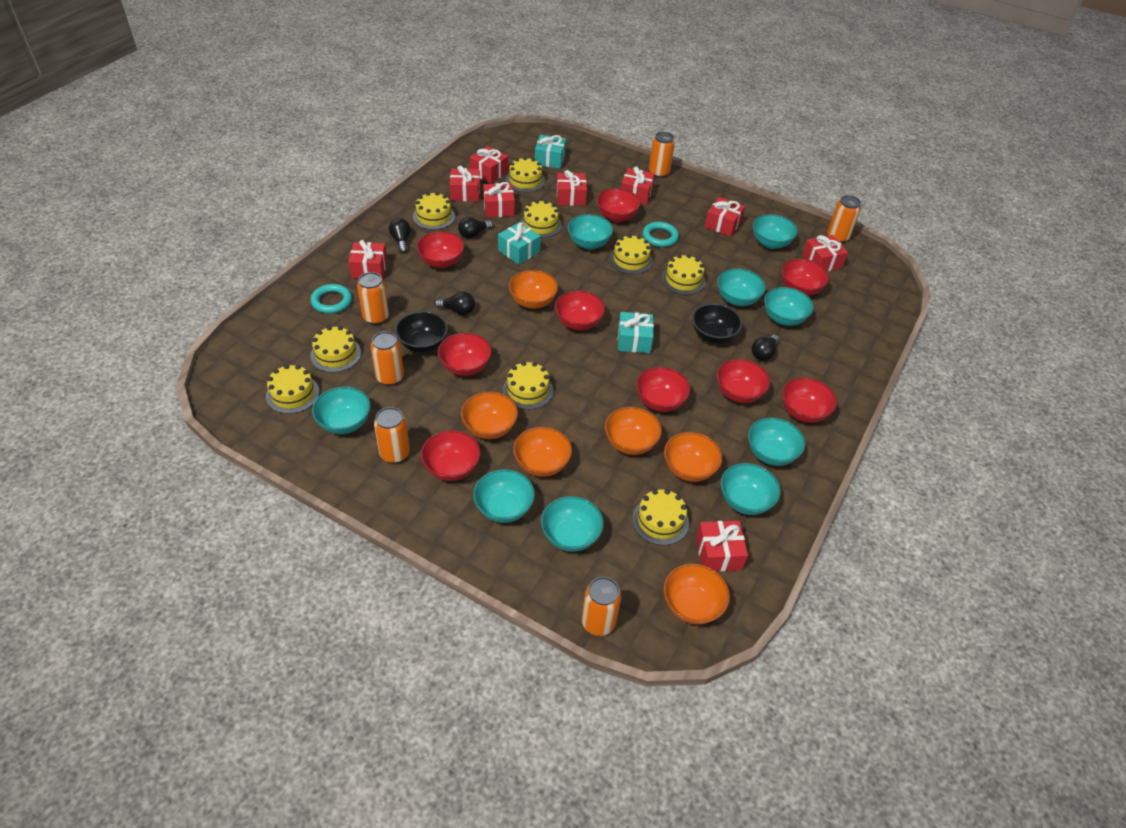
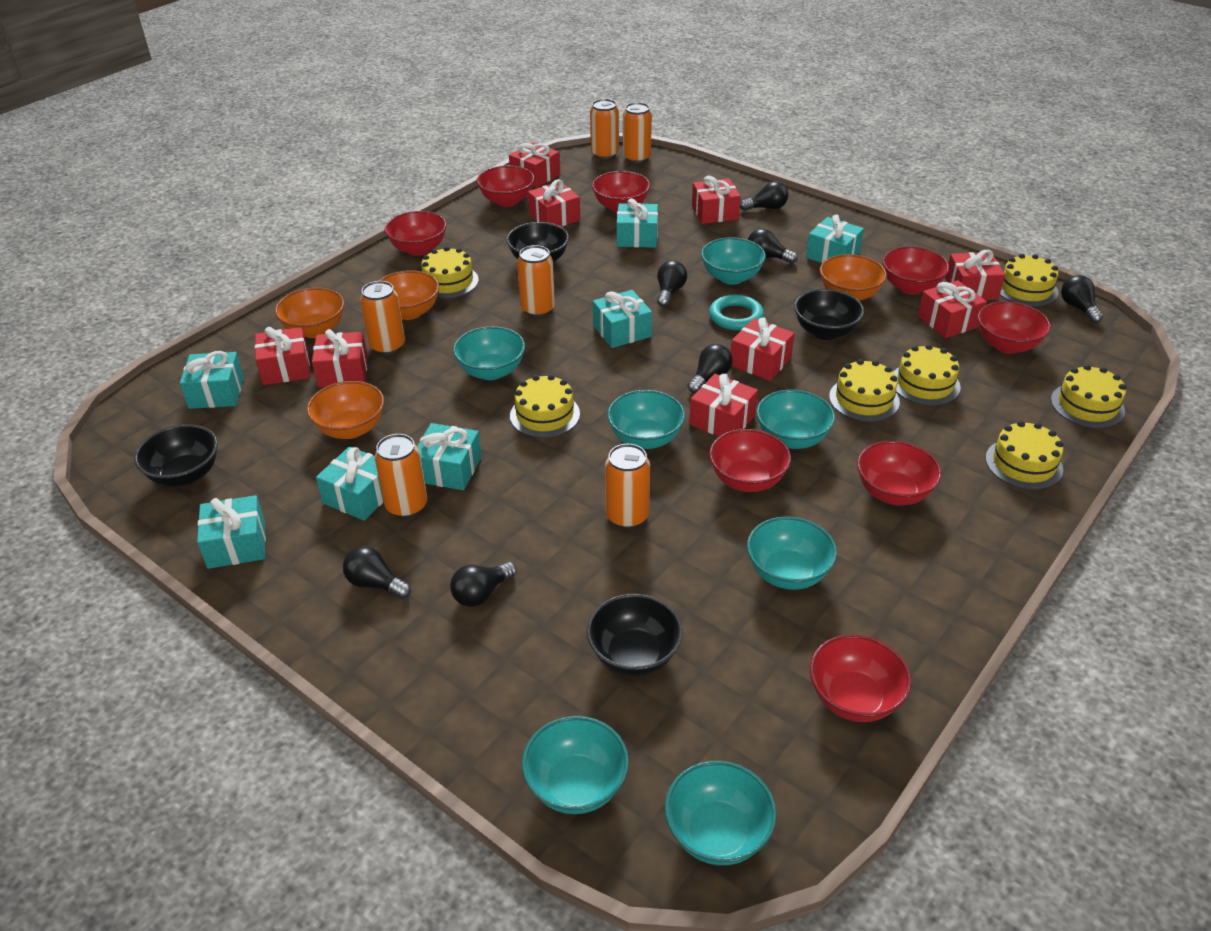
black bowl: 2 -> 4
black light bulb: 4 -> 7
orange bowl: 6 -> 4
red bowl: 9 -> 8
turquoise bowl: 9 -> 7
turquoise gift: 3 -> 7
turquoise ring: 2 -> 1
yellow cake: 9 -> 7

